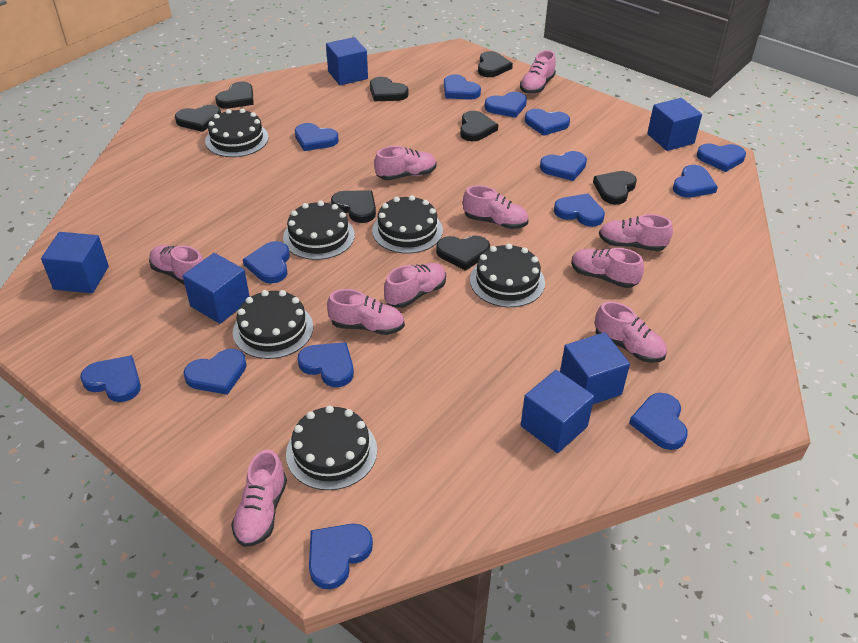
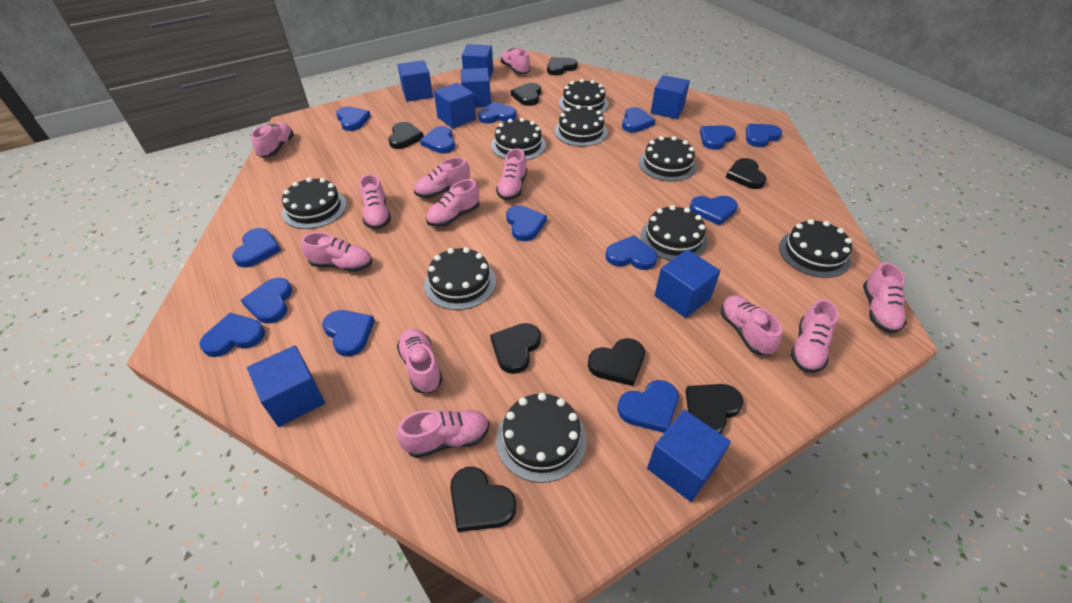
black cake: 6 -> 9
blue cube: 6 -> 8
pink shoe: 10 -> 12

